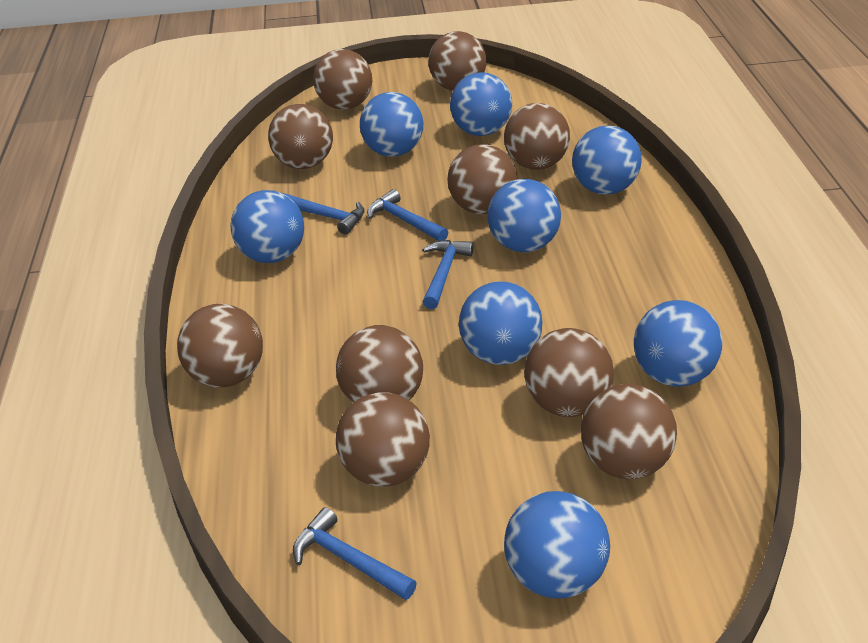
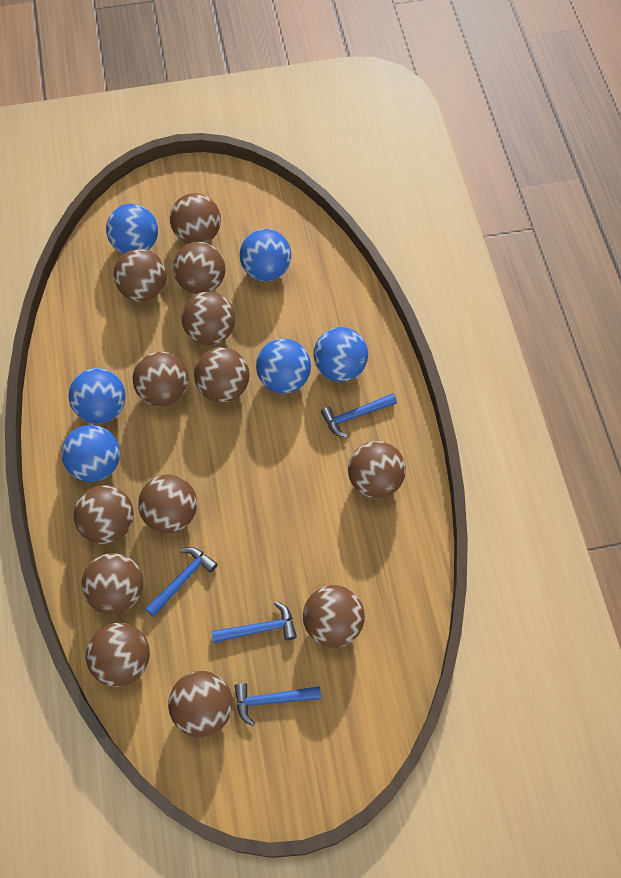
blue ball: 8 -> 6
brown ball: 10 -> 13

